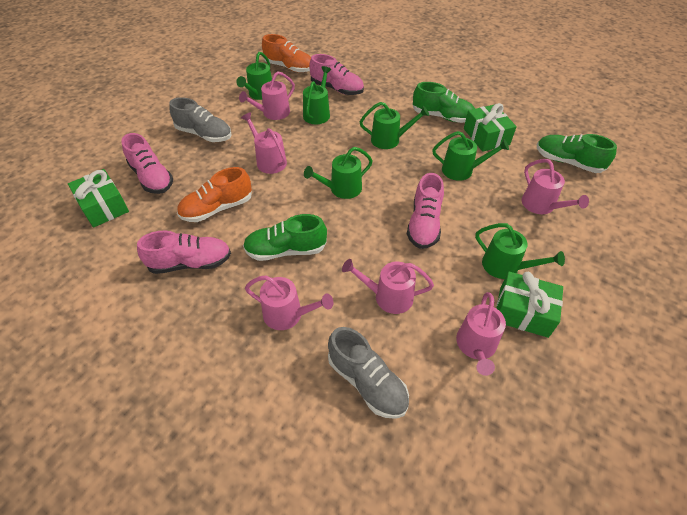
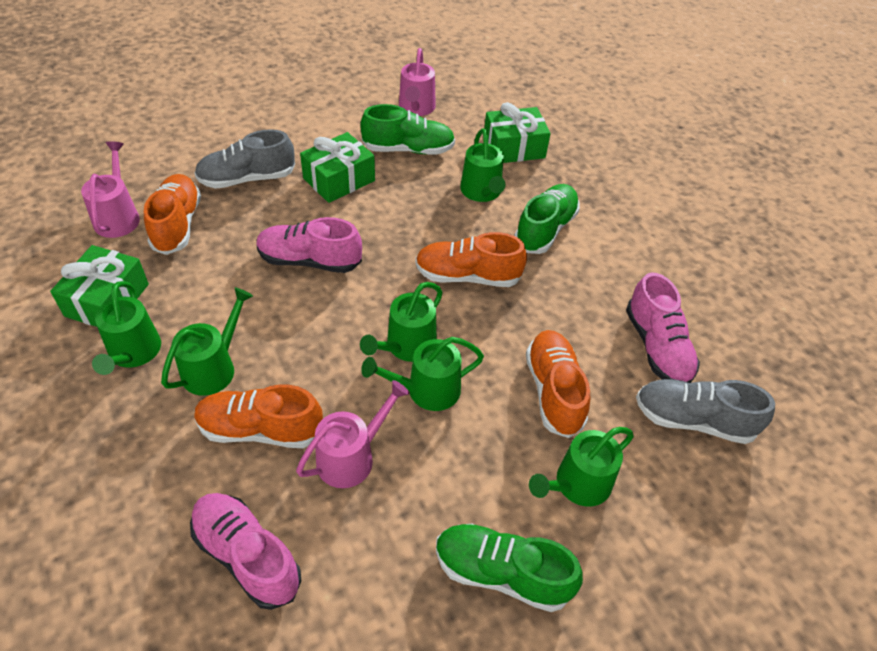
orange shoe: 2 -> 4
pink shoe: 4 -> 3
pink watering can: 6 -> 3

